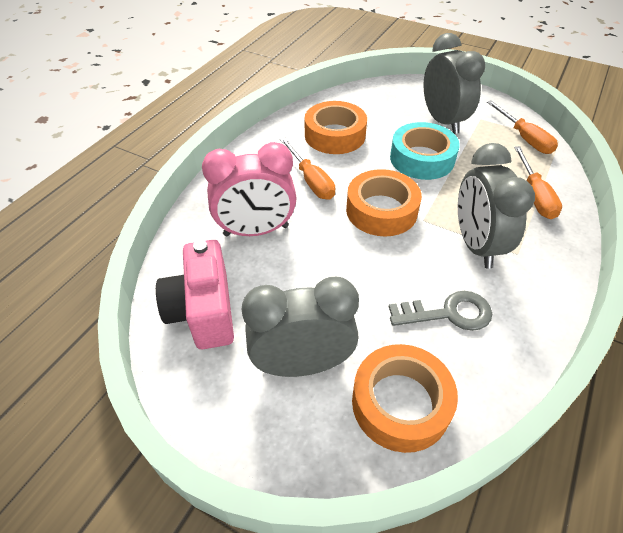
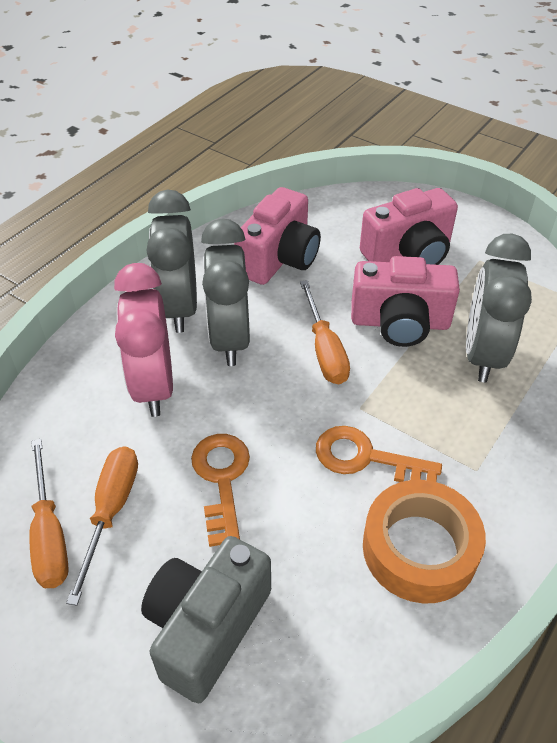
grey camera: 0 -> 1
grey key: 1 -> 0
orange key: 0 -> 2
orange tape: 3 -> 1
pink camera: 1 -> 3
turquoise tape: 1 -> 0

